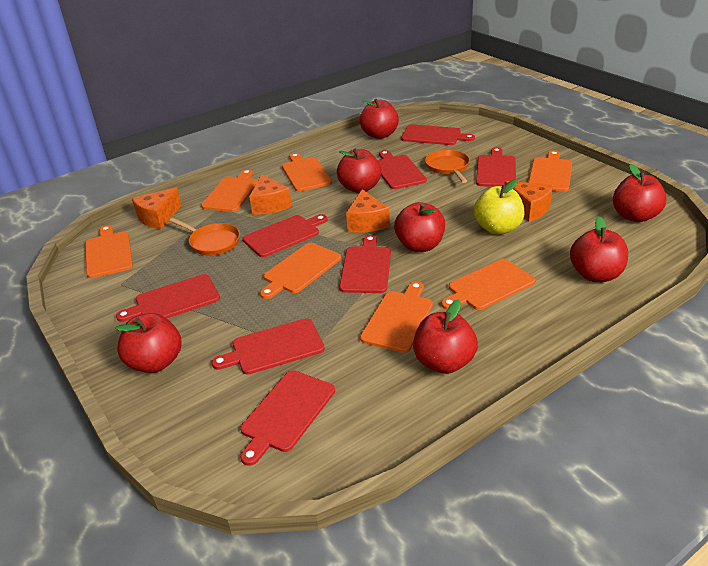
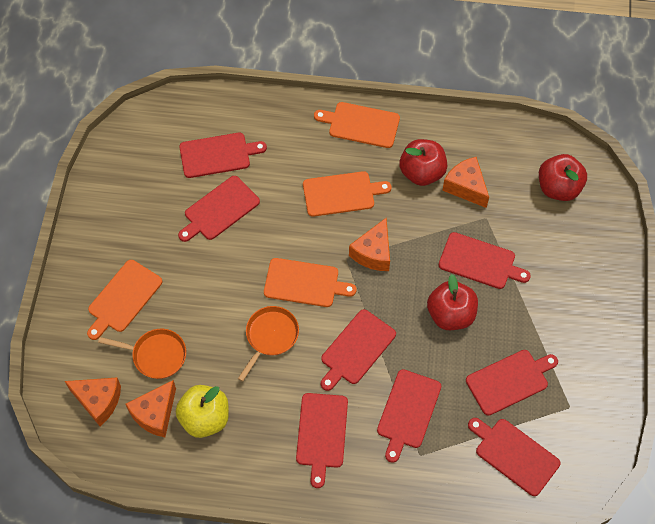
orange cutting board: 7 -> 4
red apple: 7 -> 3

